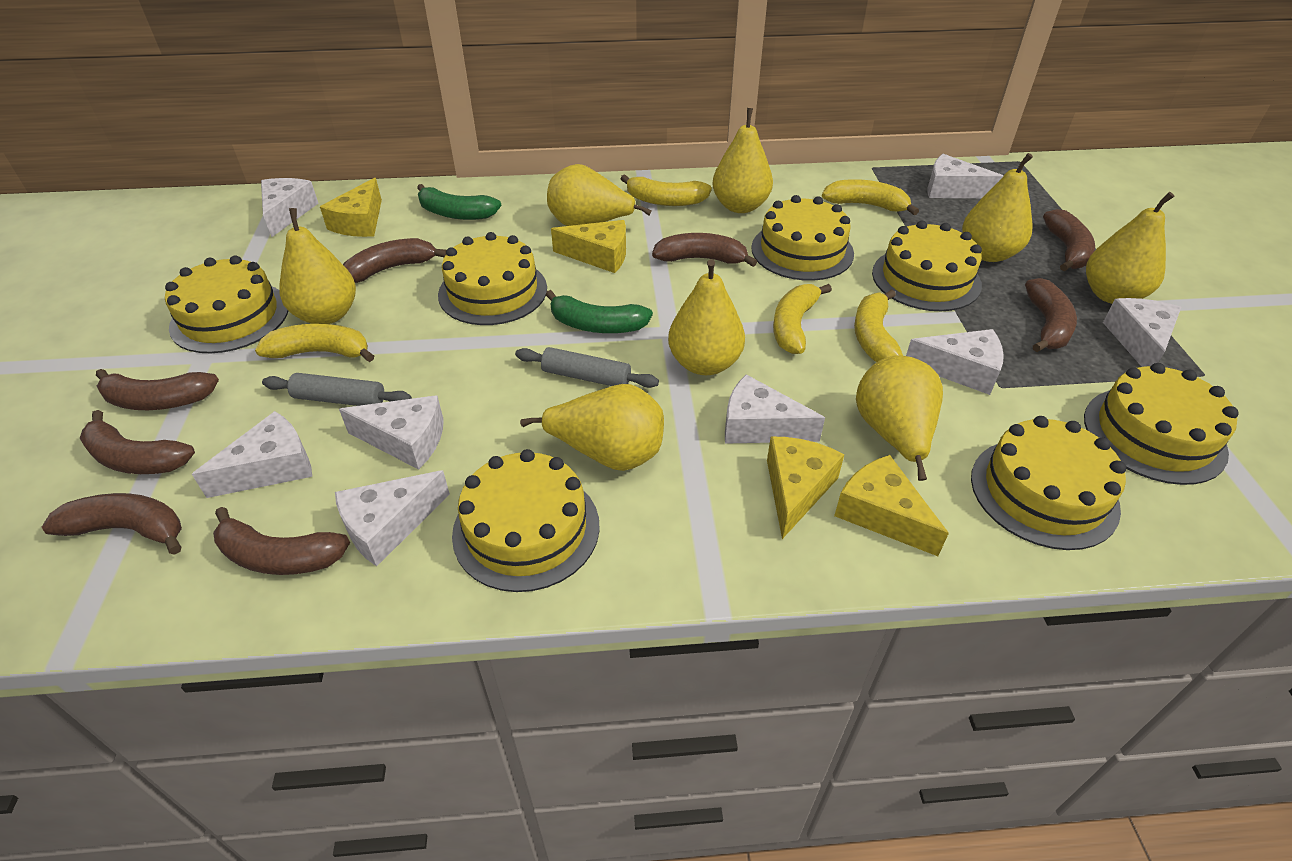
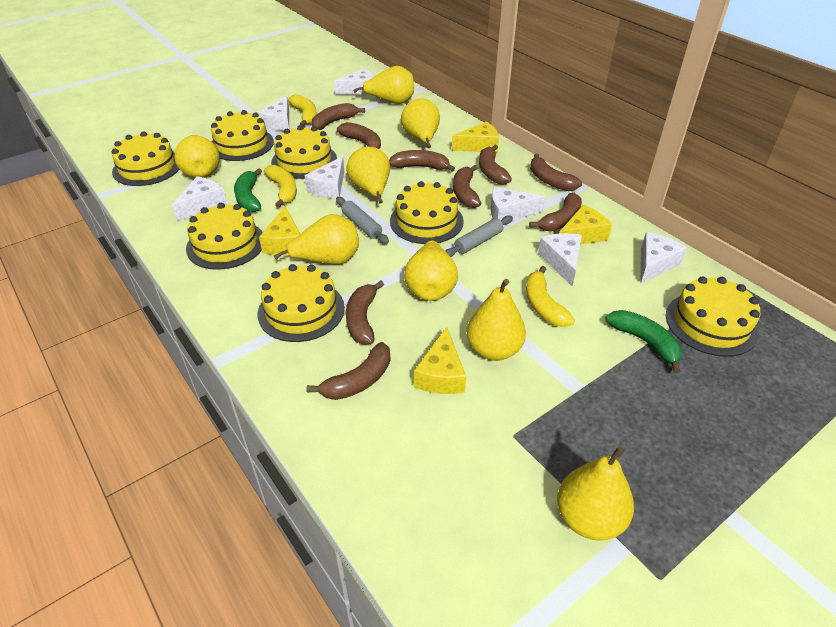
brown banana: 8 -> 9
white cheese: 8 -> 7
yellow banana: 5 -> 3

